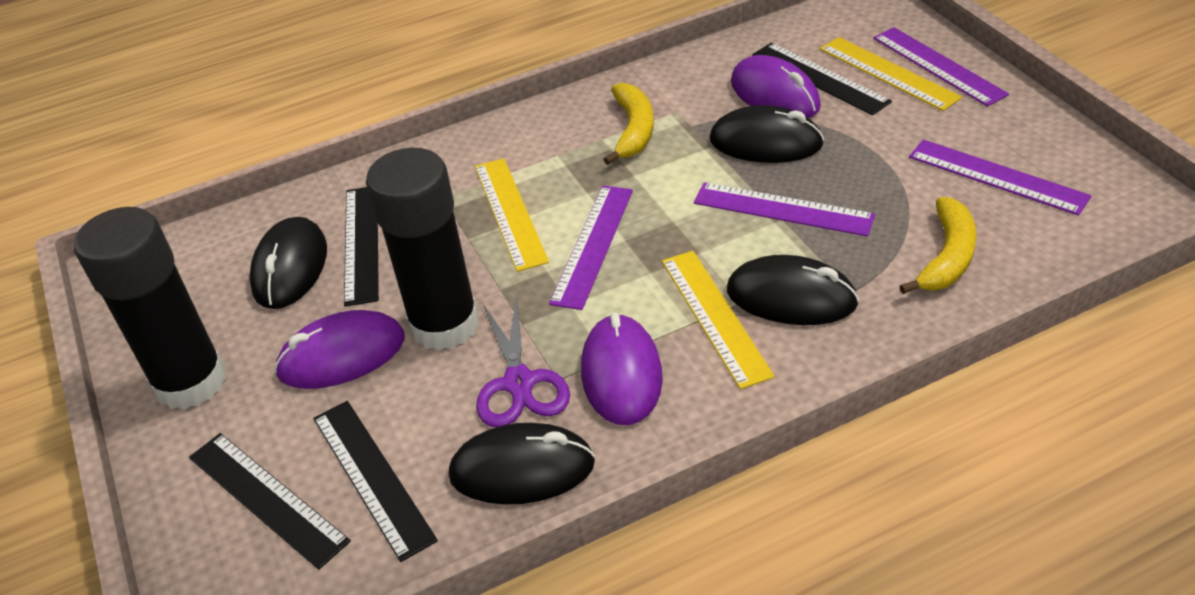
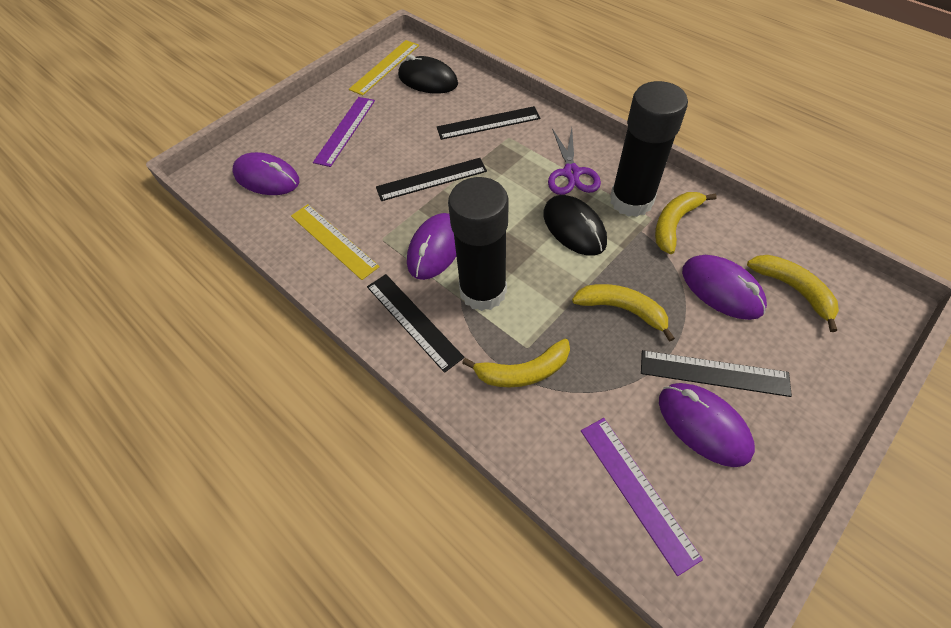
black mouse: 4 -> 2
purple mouse: 3 -> 4
purple ruler: 4 -> 2
yellow banana: 2 -> 4
yellow ruler: 3 -> 2

